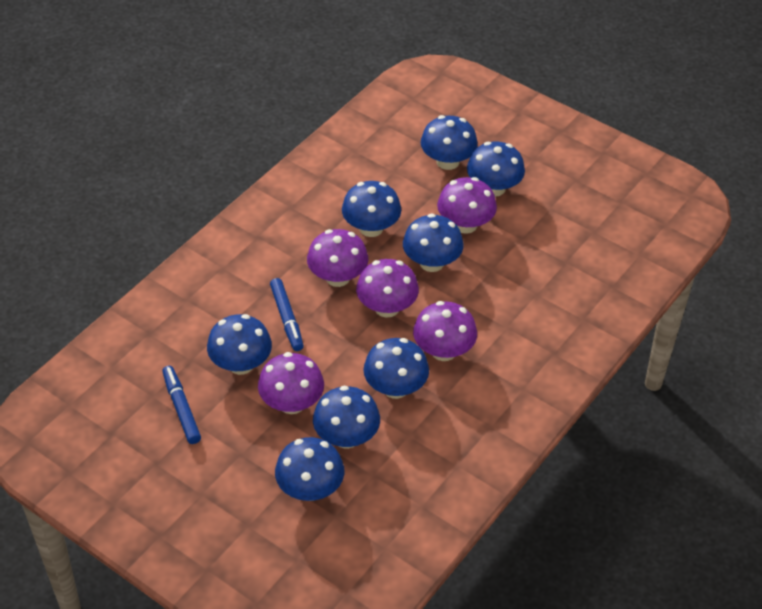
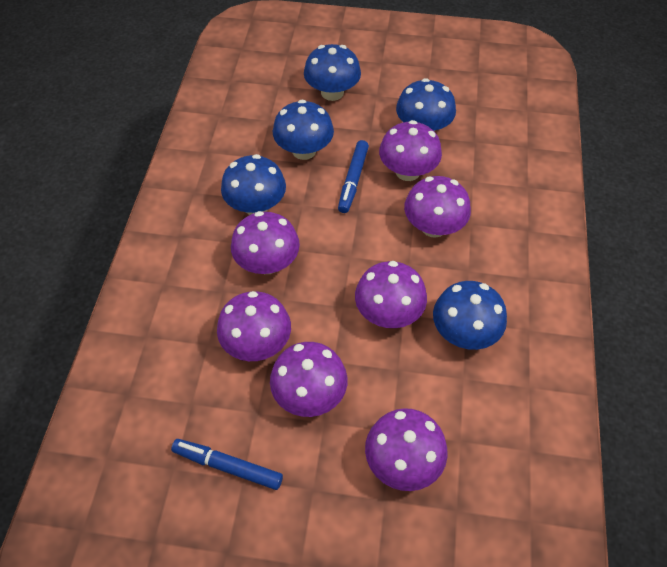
blue mushroom: 8 -> 5
purple mushroom: 5 -> 7

